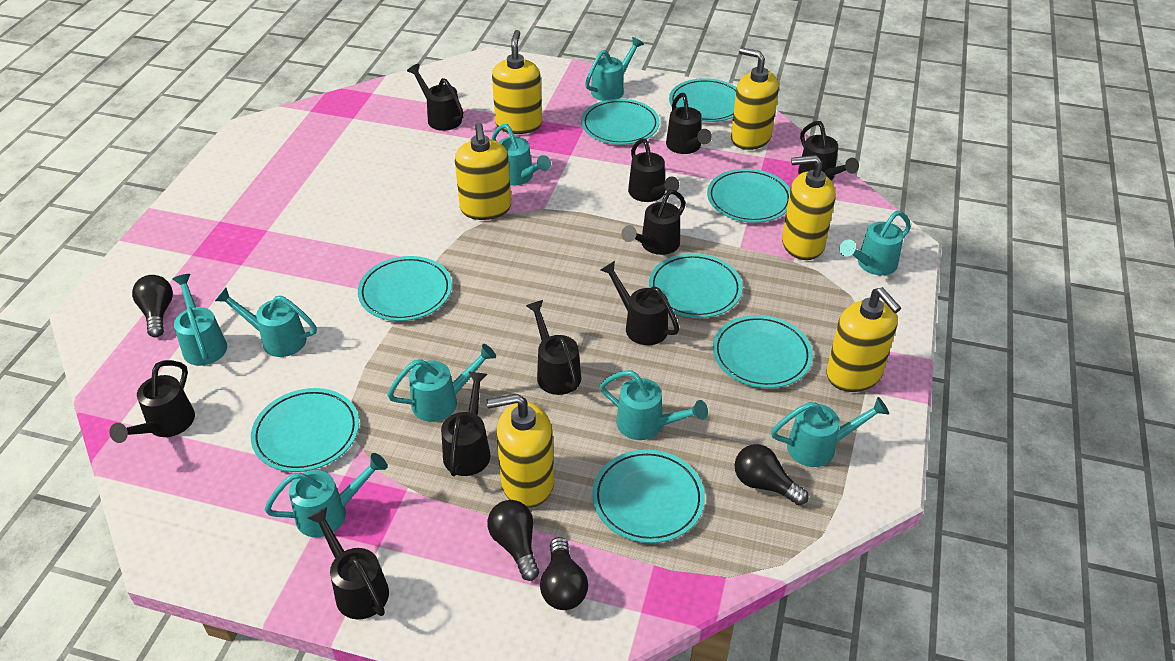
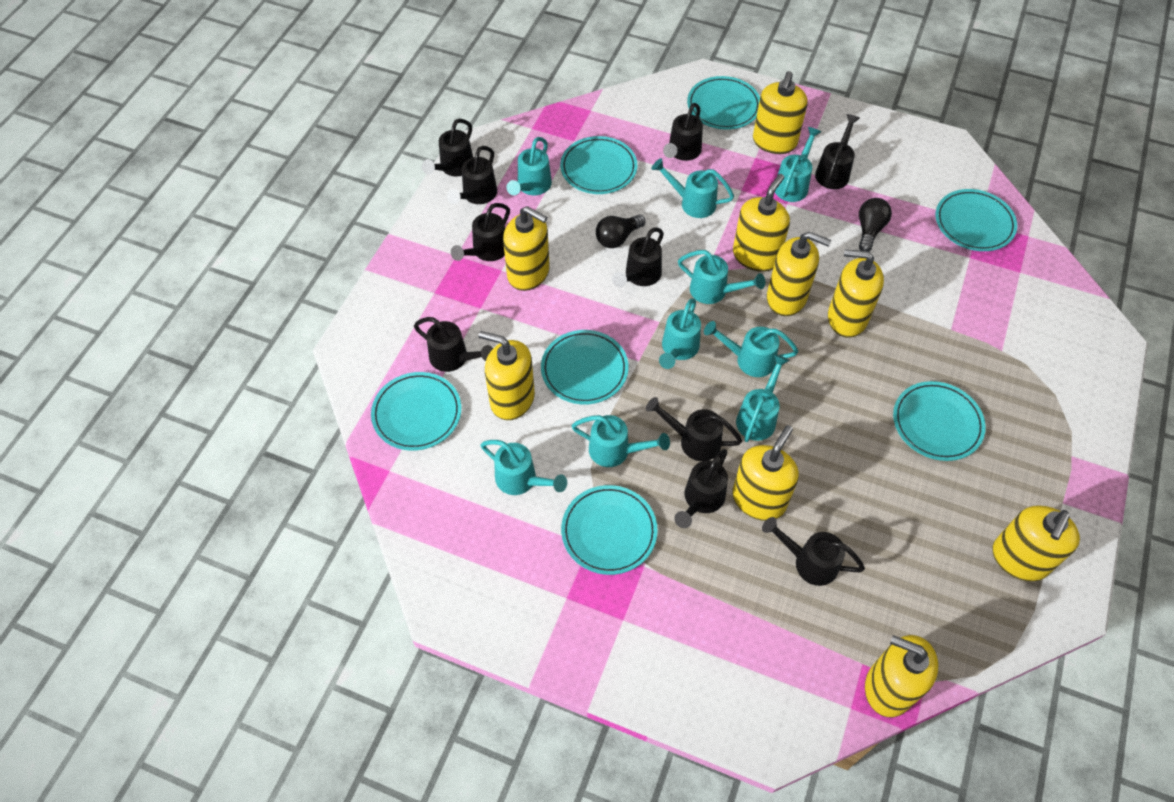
black light bulb: 4 -> 2
turquoise plate: 8 -> 7
yellow soap dispenser: 6 -> 9

